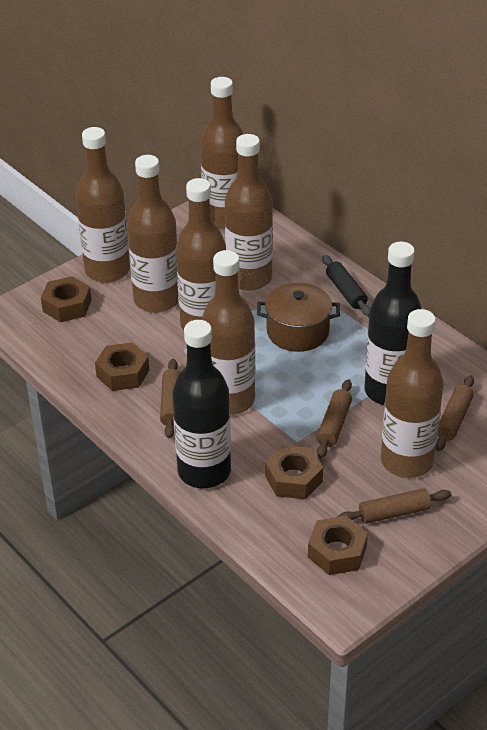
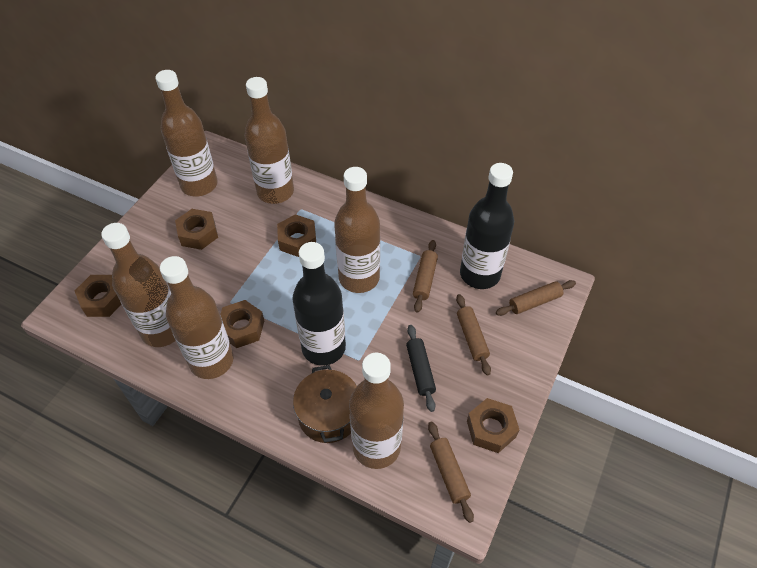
brown bottle: 7 -> 6
brown nut: 4 -> 5

